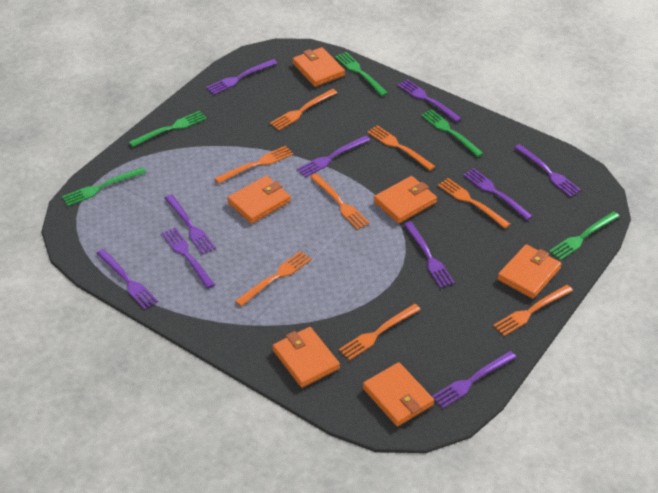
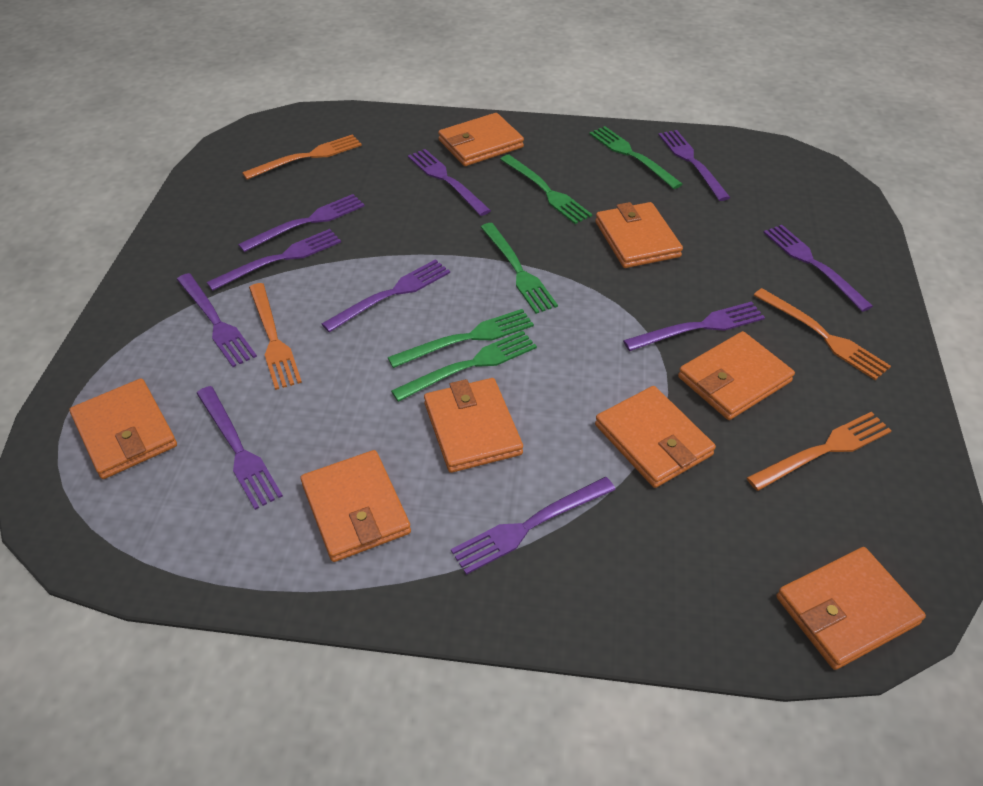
orange fork: 8 -> 4
orange wallet: 6 -> 8

